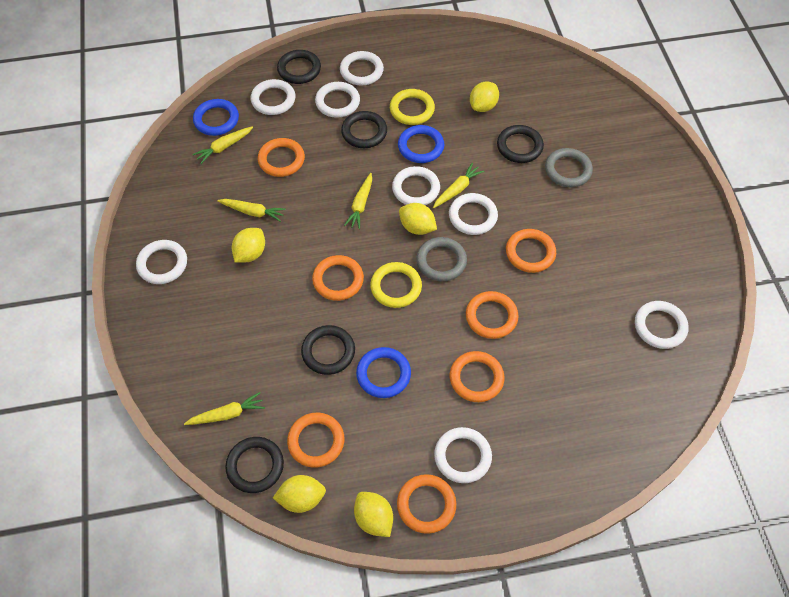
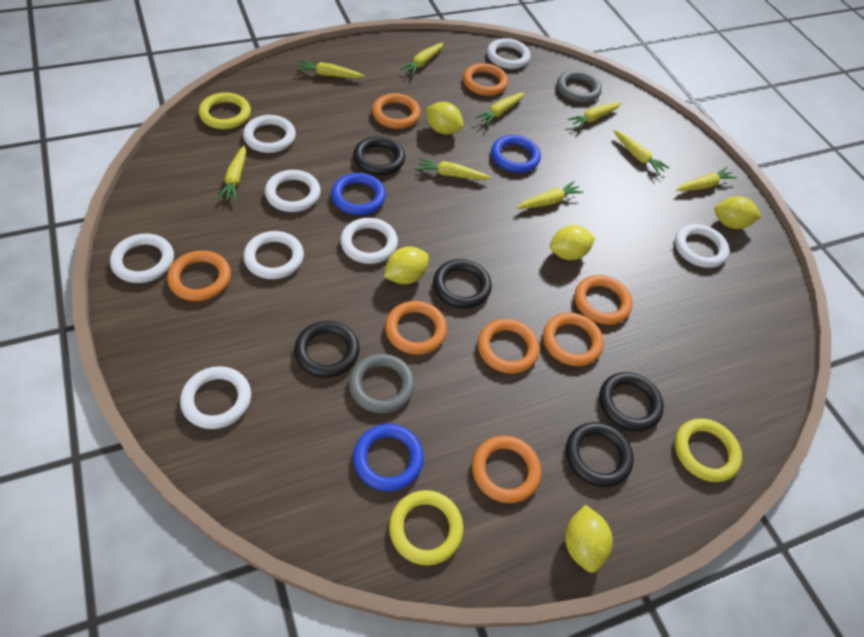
orange ring: 7 -> 8
yellow carrot: 5 -> 9
yellow ring: 2 -> 3

